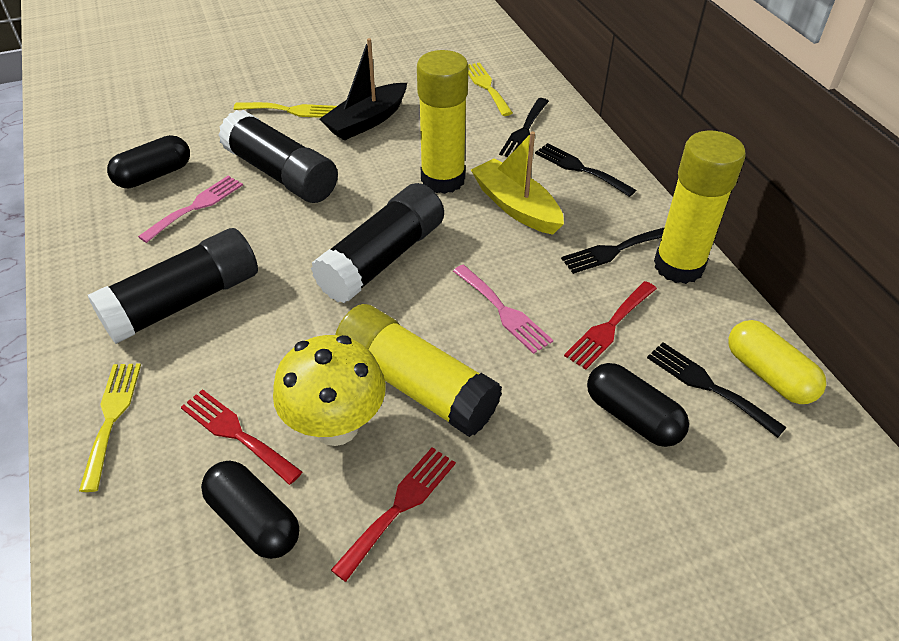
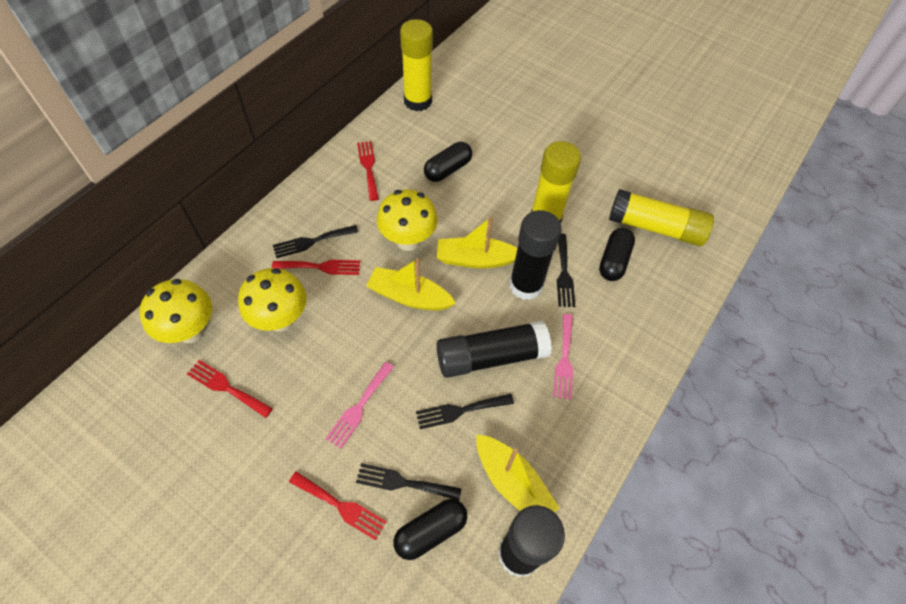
black boat: 1 -> 0
red fork: 3 -> 4
yellow boat: 1 -> 3
yellow capsule: 1 -> 0
yellow fork: 3 -> 0
yellow mushroom: 1 -> 3

